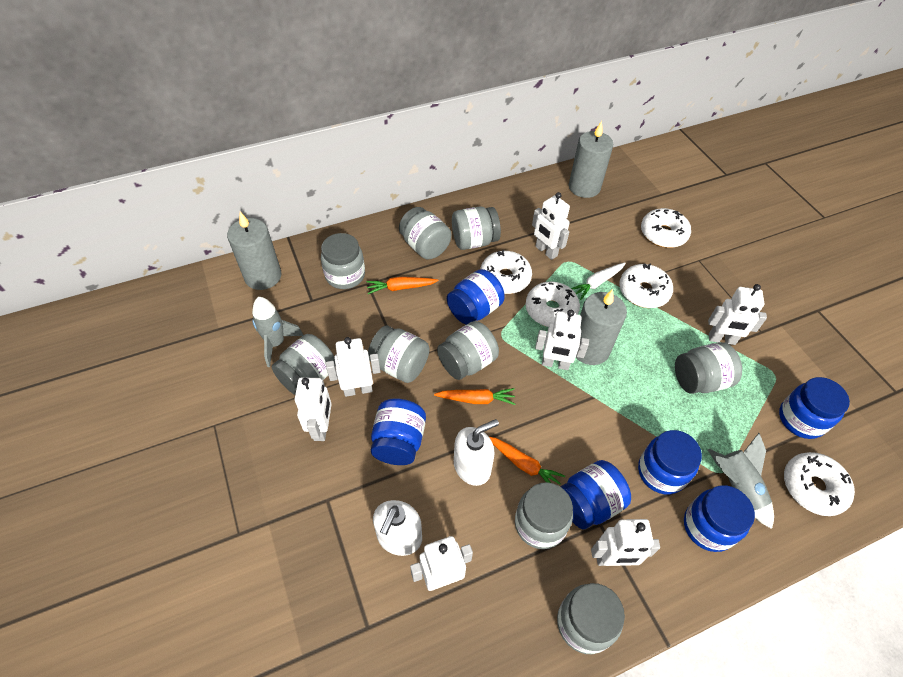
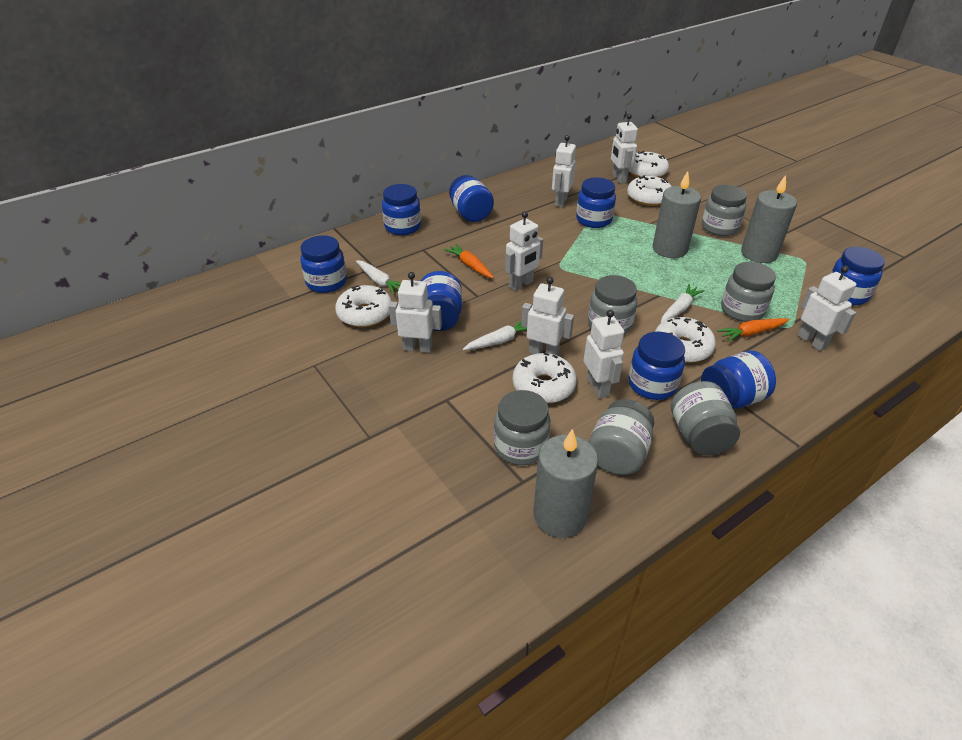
blue jar: 6 -> 8
grey jar: 9 -> 6
grey rocket: 2 -> 0
orange carrot: 3 -> 2
white carrot: 1 -> 3
white soap dispenser: 2 -> 0

